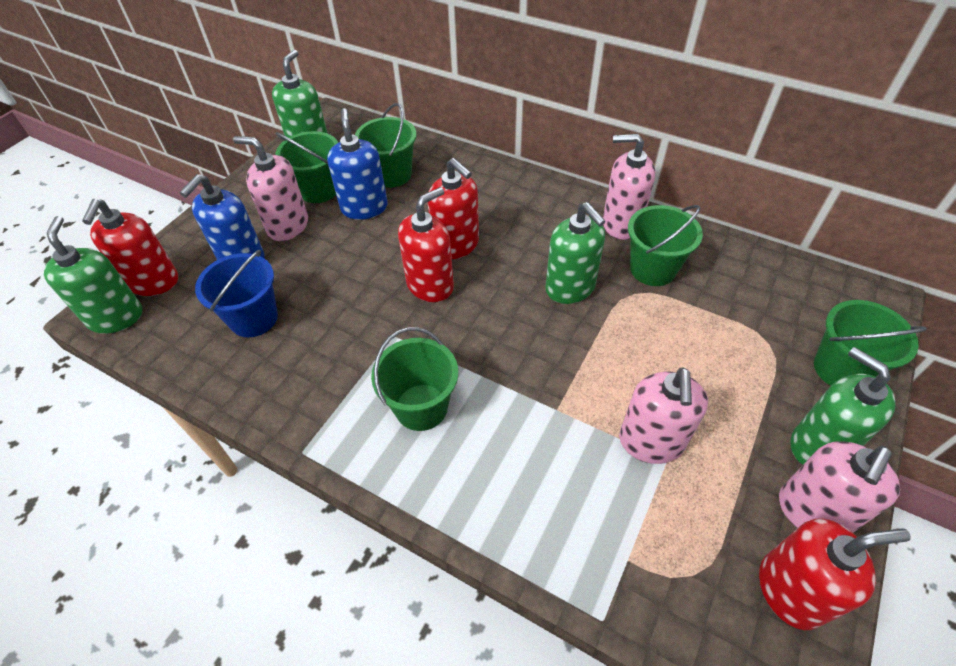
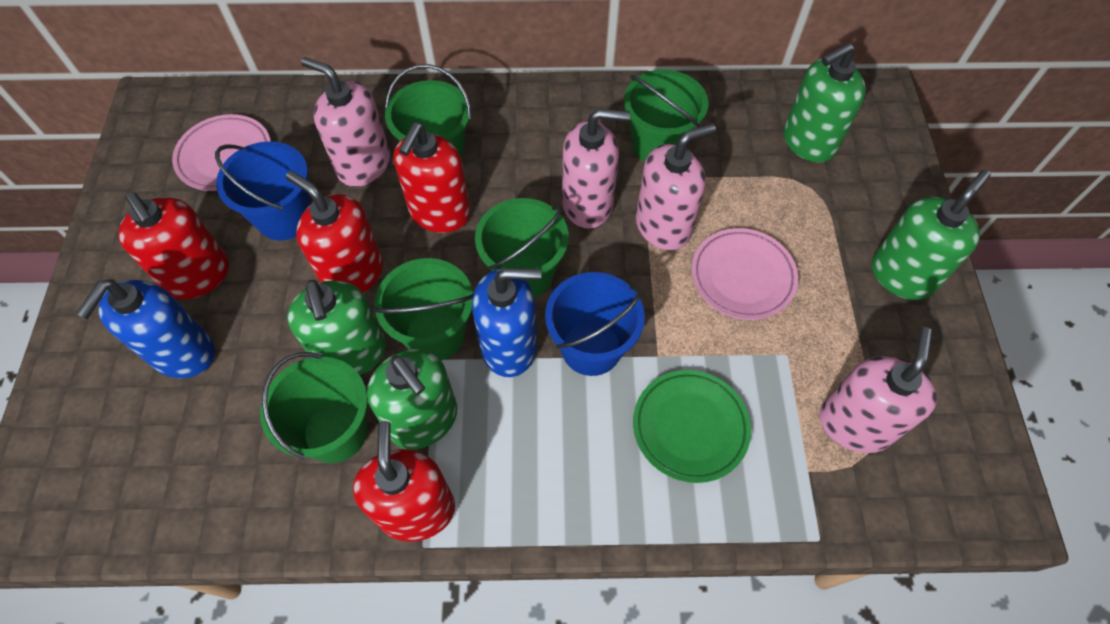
blue bucket: 1 -> 2
green plate: 0 -> 1
pink plate: 0 -> 2

